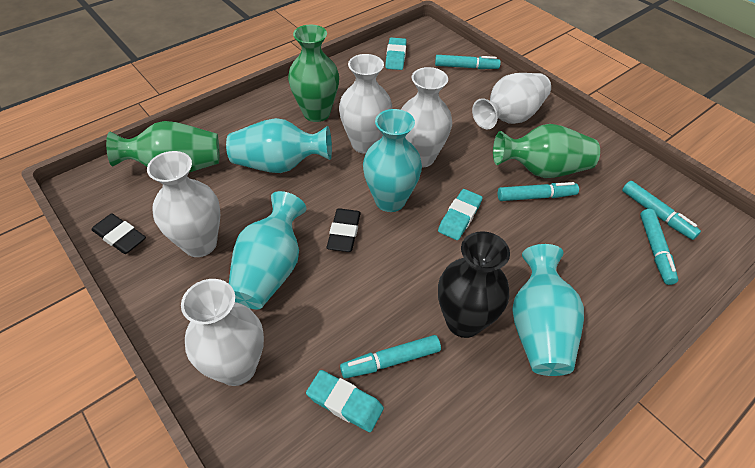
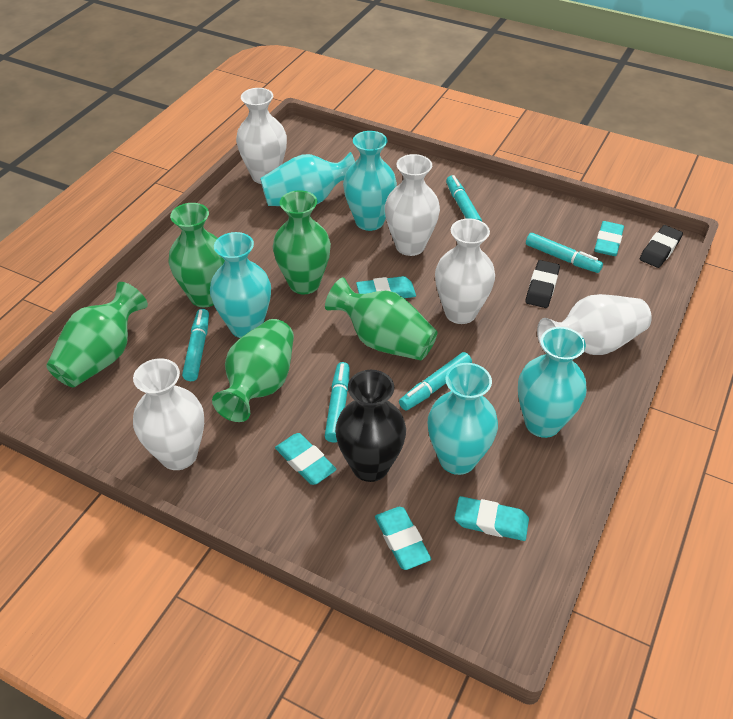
green vase: 3 -> 5
turquoise eraser: 3 -> 5
turquoise vase: 4 -> 5

